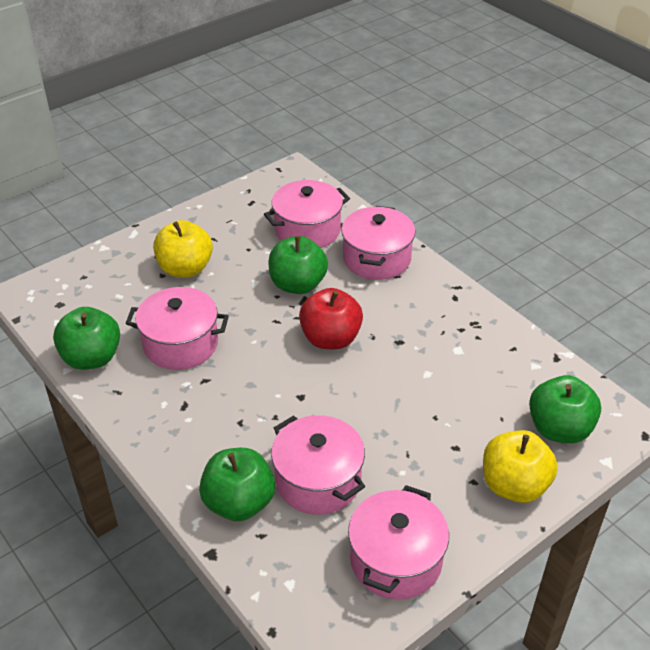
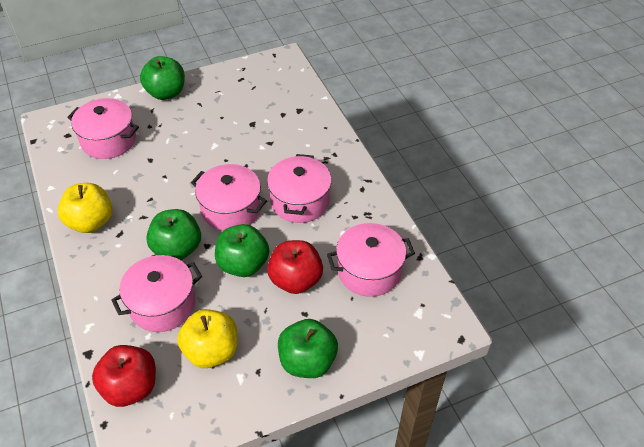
red apple: 1 -> 2

